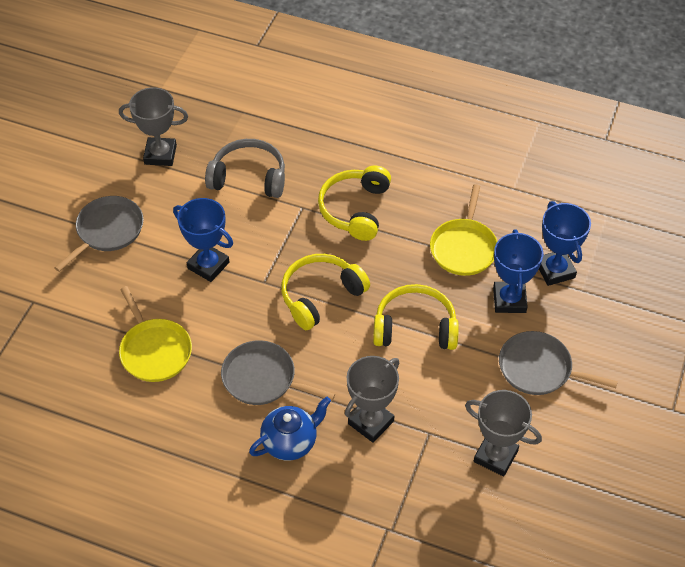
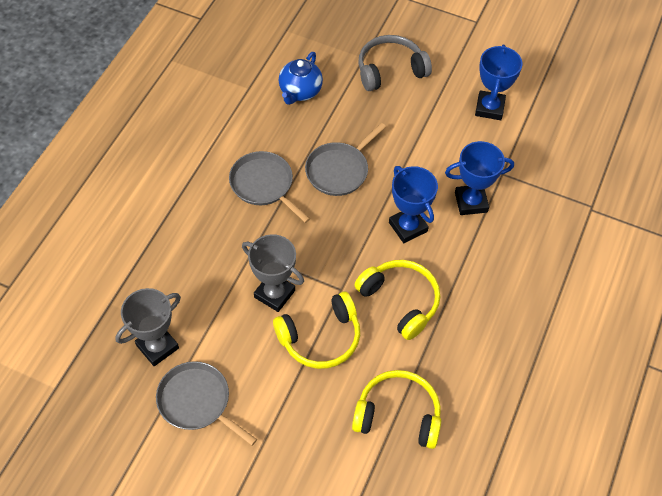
grey trophy: 3 -> 2
yellow pan: 2 -> 0

